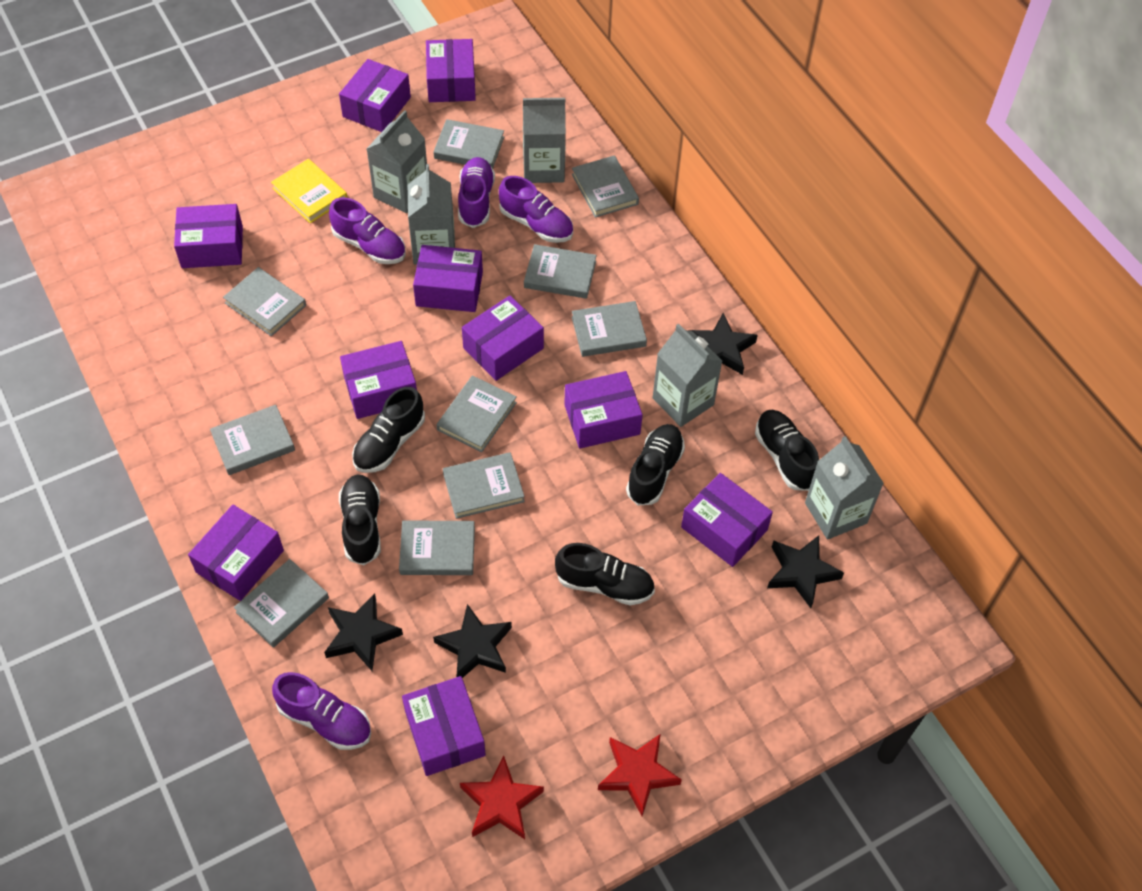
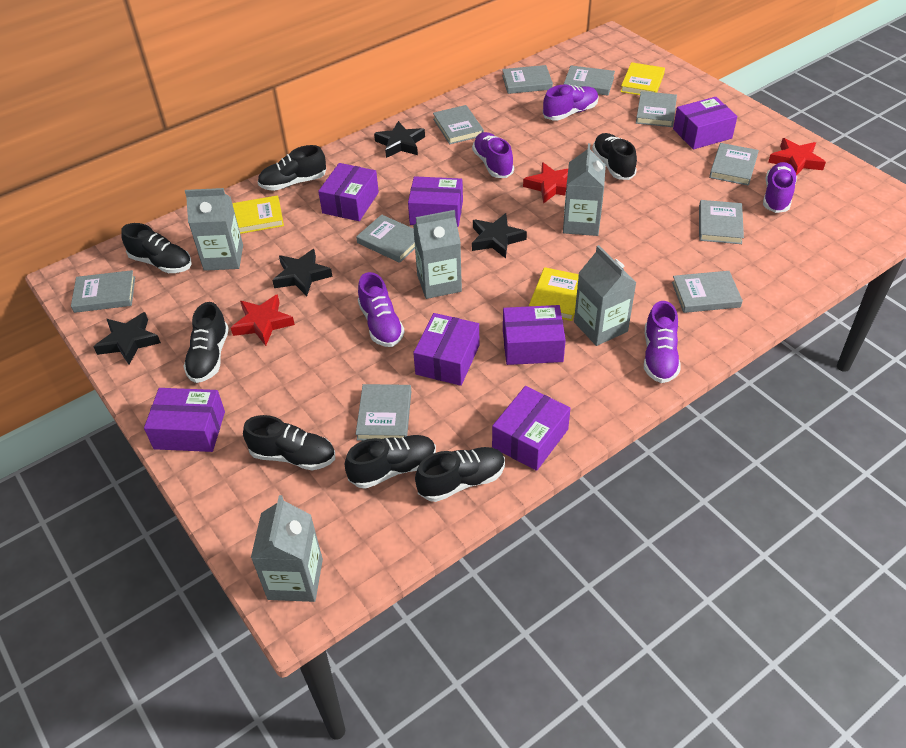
black shoe: 5 -> 7
purple box: 10 -> 7
purple shoe: 4 -> 5
red star: 2 -> 3
yellow book: 1 -> 3

